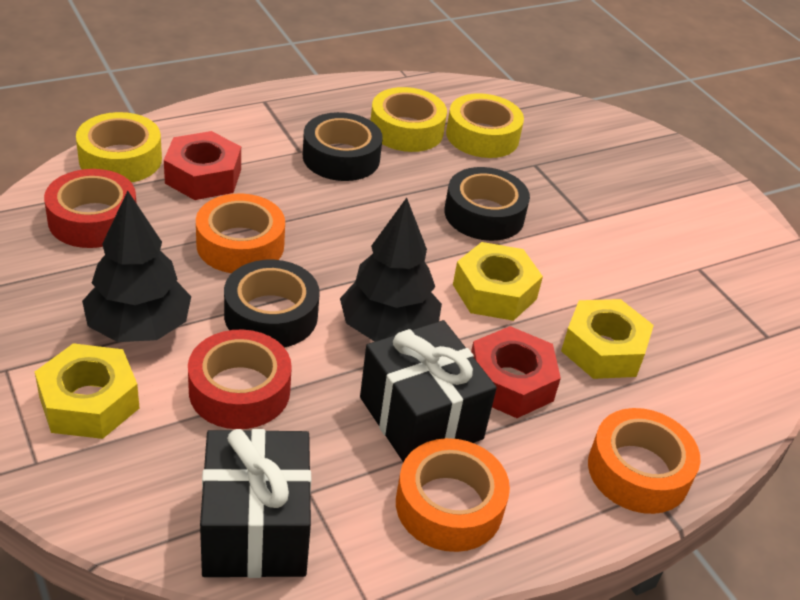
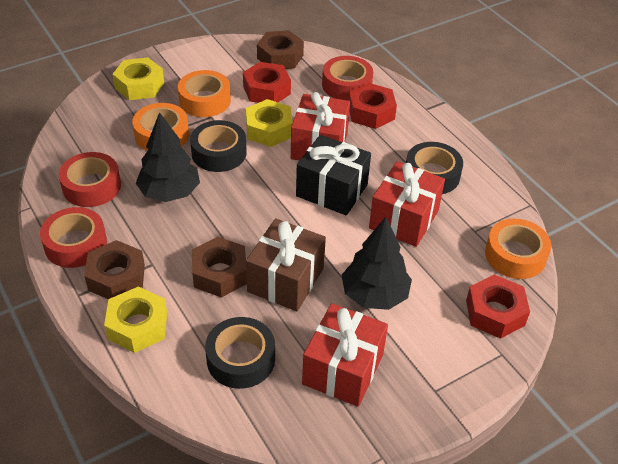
black gift: 2 -> 1
brown gift: 0 -> 1
brown nut: 0 -> 3
red gift: 0 -> 3
red nut: 2 -> 3
red tape: 2 -> 3
yellow tape: 3 -> 0

